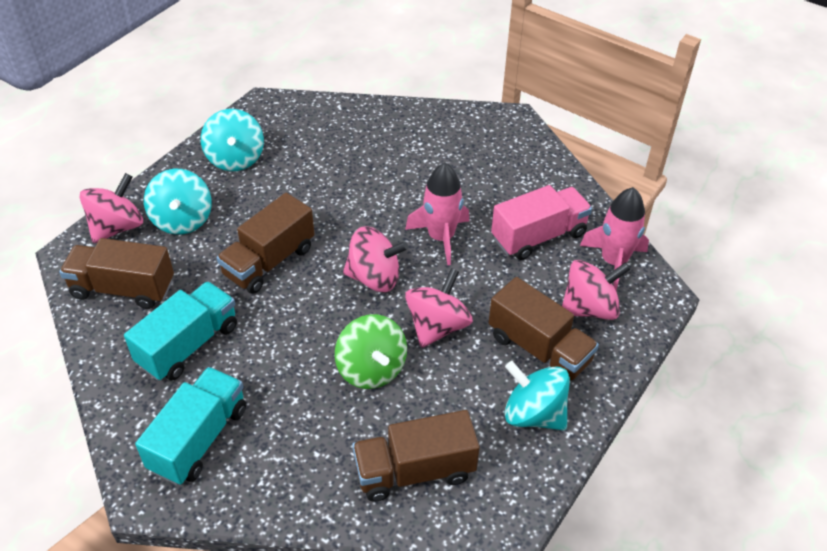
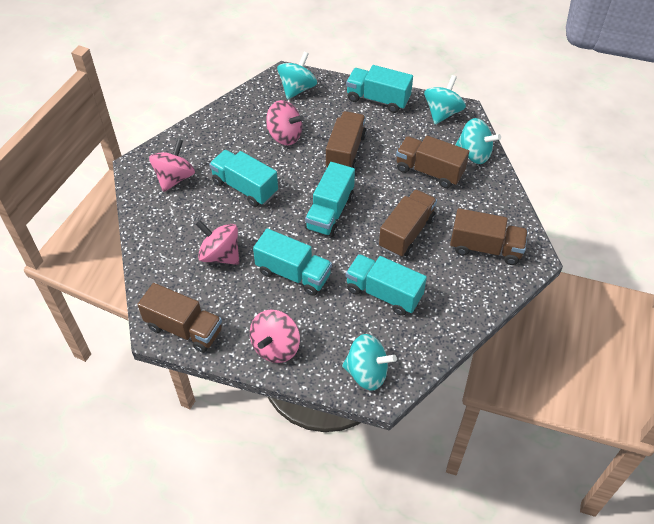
brown truck: 4 -> 5
green spinning top: 1 -> 0
pink rocket: 2 -> 0
pink truck: 1 -> 0
turquoise spinning top: 3 -> 4
turquoise truck: 2 -> 5

